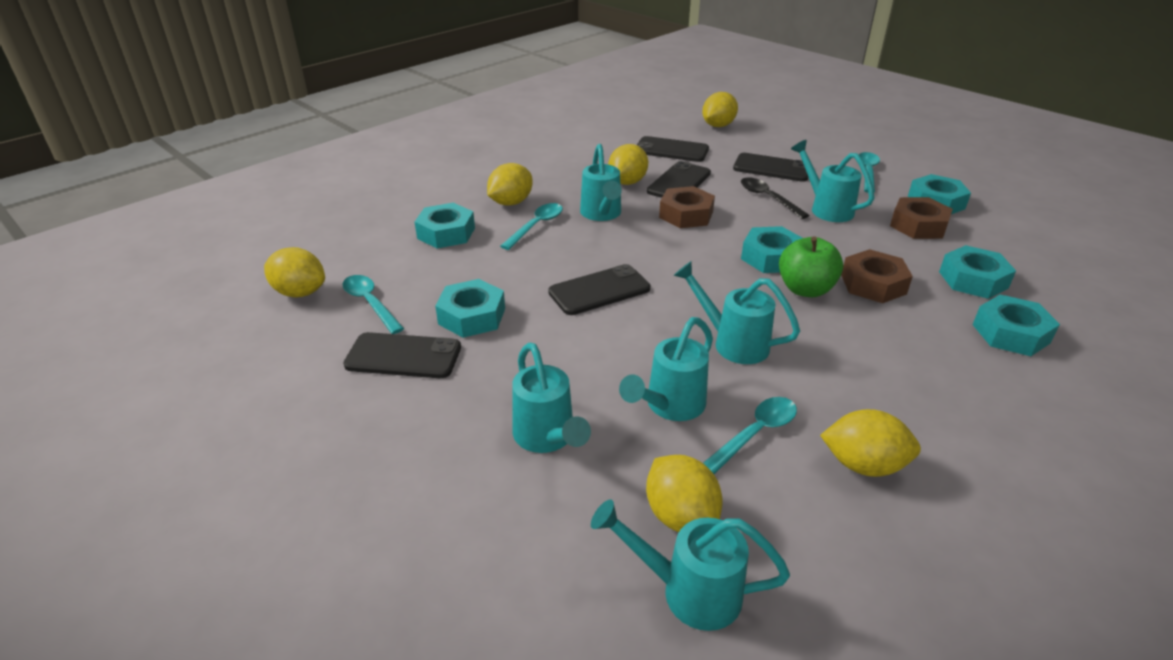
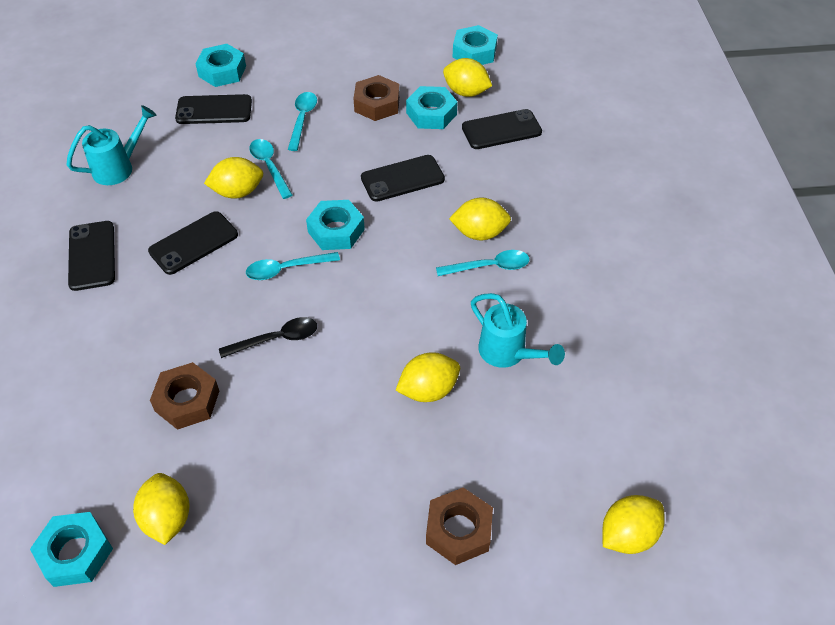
green apple: 1 -> 0
turquoise nut: 6 -> 5
turquoise watering can: 6 -> 2

